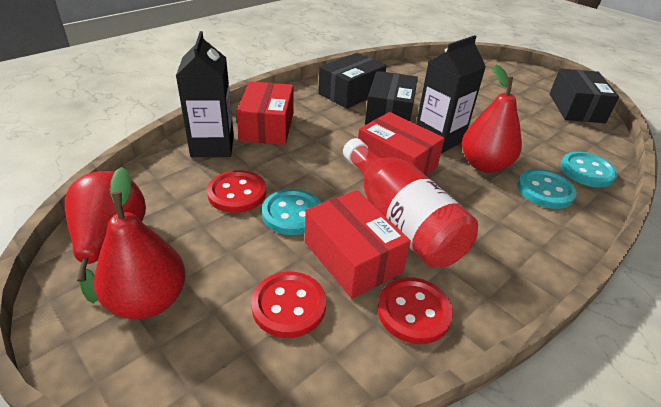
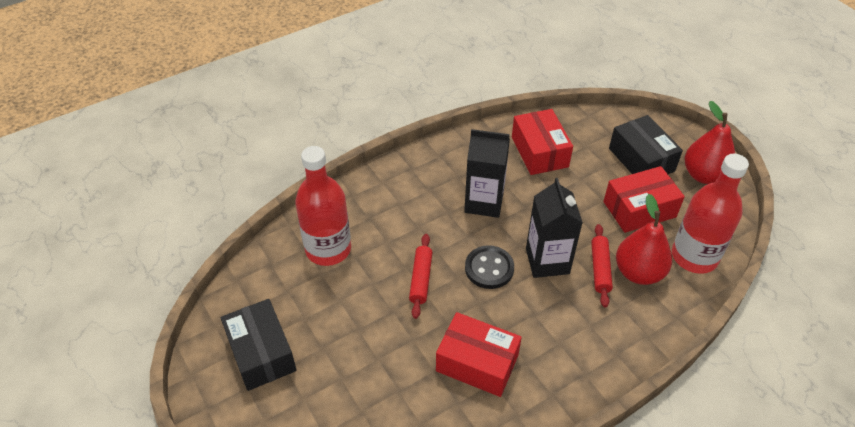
black box: 3 -> 2
black button: 0 -> 1
red bottle: 1 -> 2
red button: 3 -> 0
red pear: 3 -> 2
red rolling pin: 0 -> 2
turquoise button: 3 -> 0

